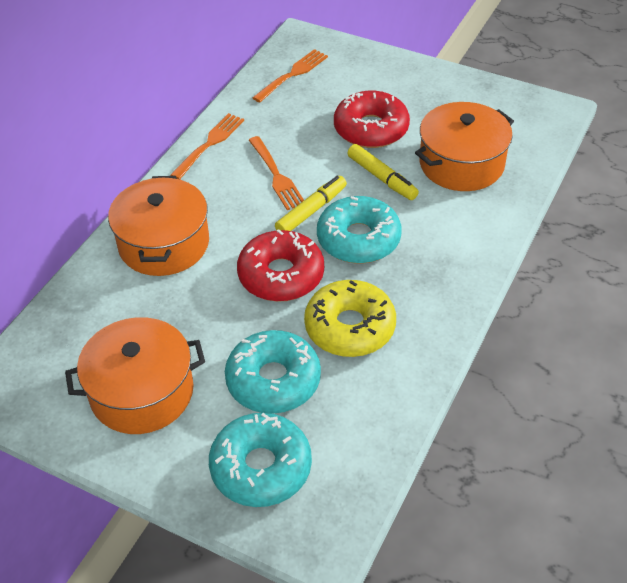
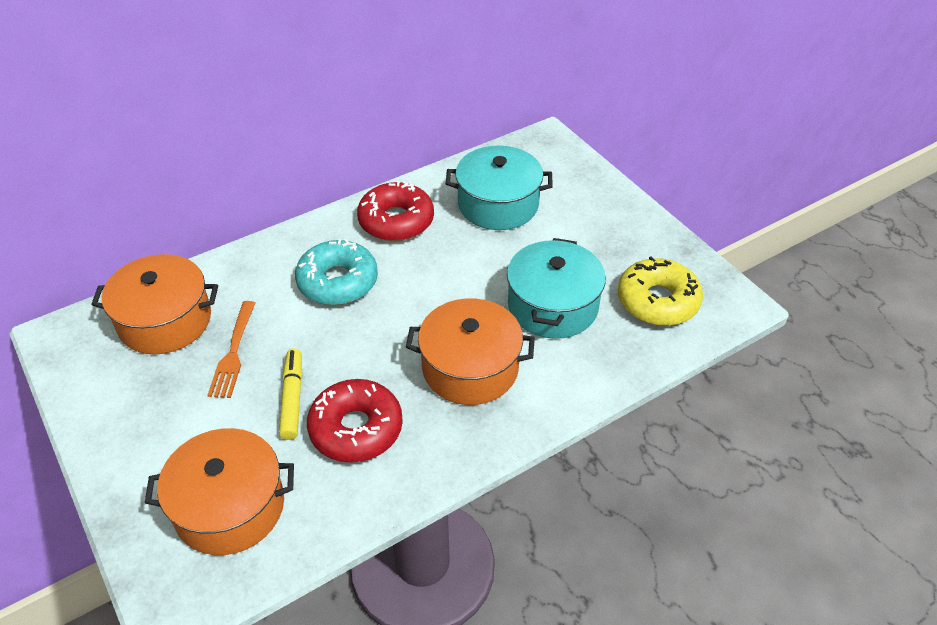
orange fork: 3 -> 1
turquoise donut: 3 -> 1
turquoise pot: 0 -> 2
yellow marker: 2 -> 1

